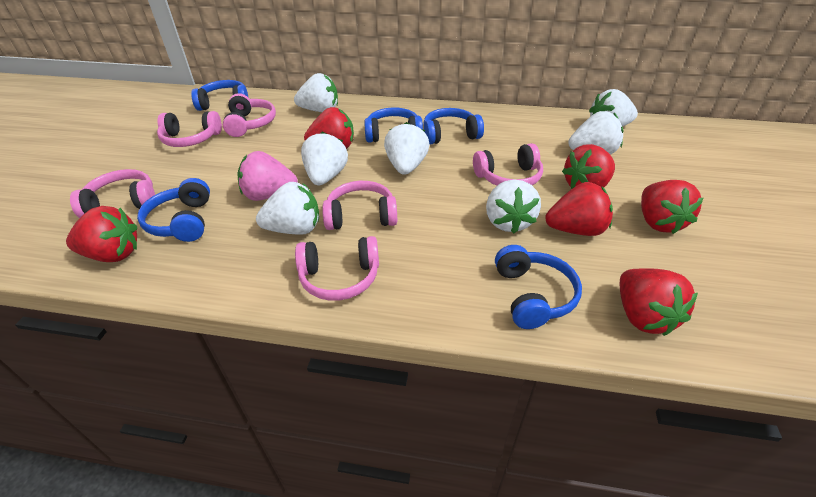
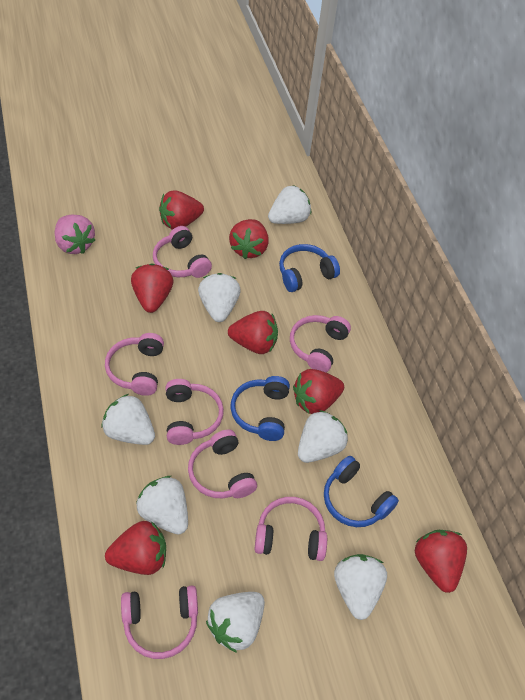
blue headphones: 5 -> 3
pink headphones: 6 -> 7
red strawberry: 6 -> 7

